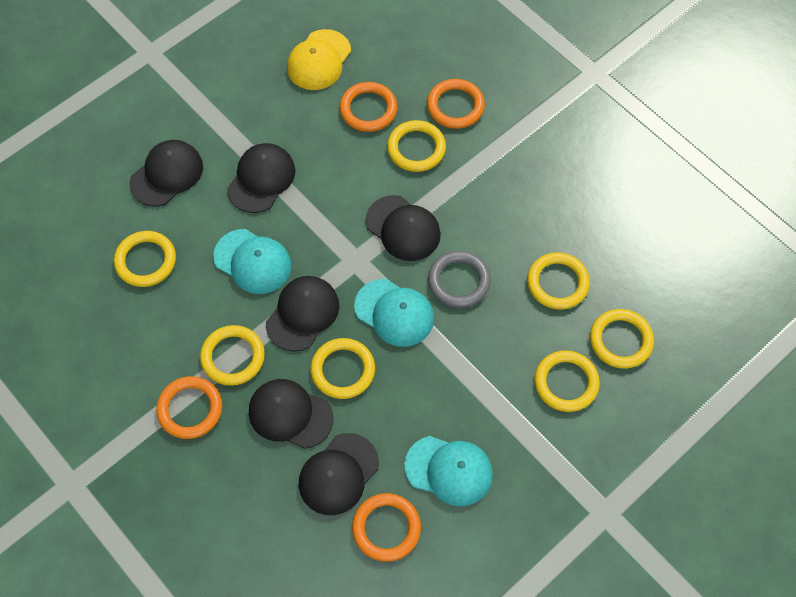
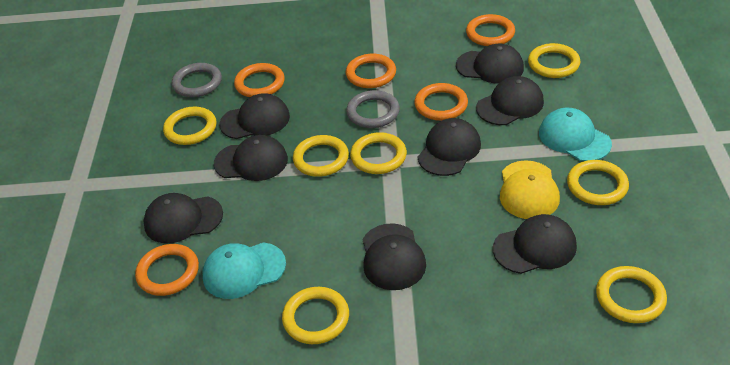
black cap: 6 -> 8
grey ring: 1 -> 2
orange ring: 4 -> 5
turquoise cap: 3 -> 2

